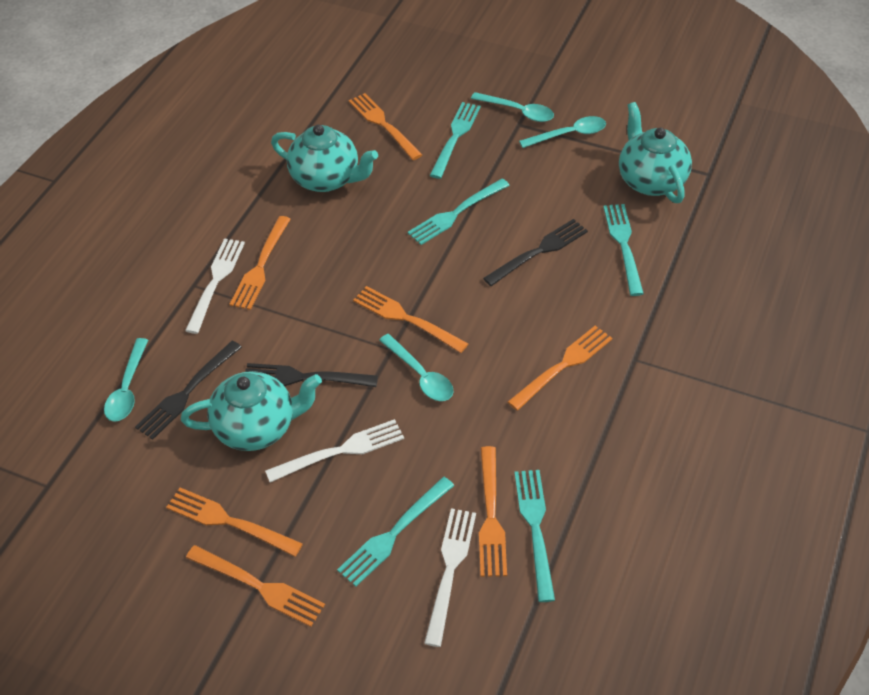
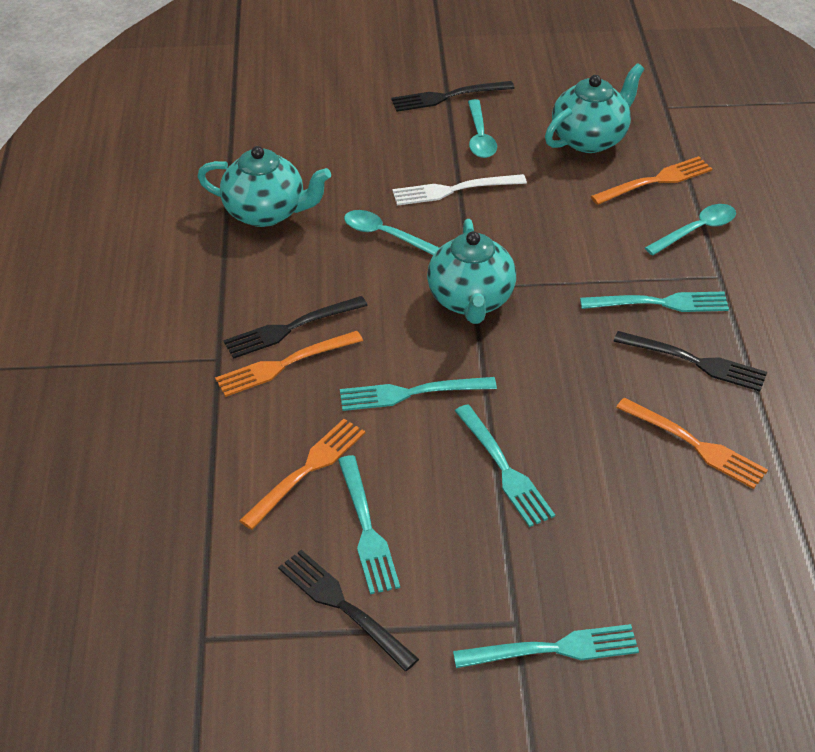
black fork: 3 -> 4
orange fork: 7 -> 4
turquoise spoon: 4 -> 3
white fork: 3 -> 1

